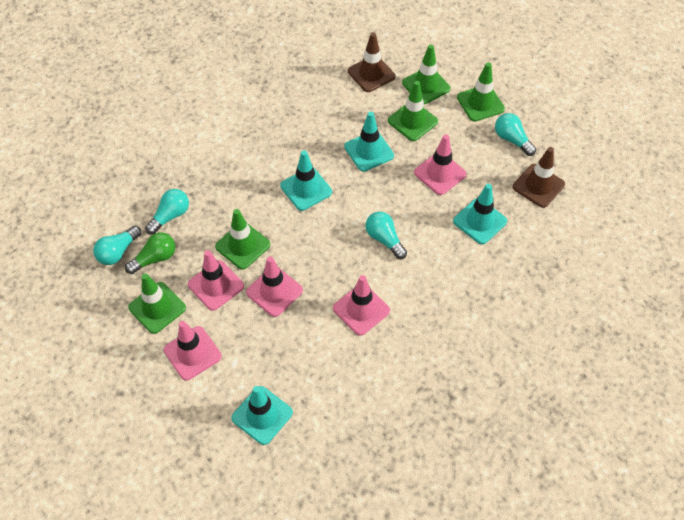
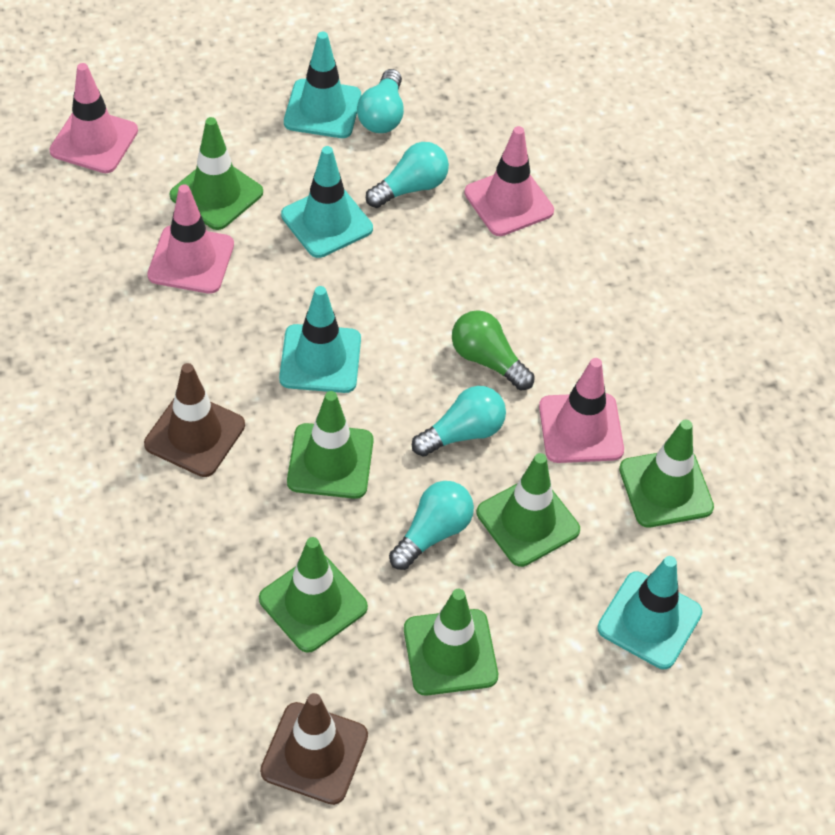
green traffic cone: 5 -> 6
pink traffic cone: 5 -> 4

